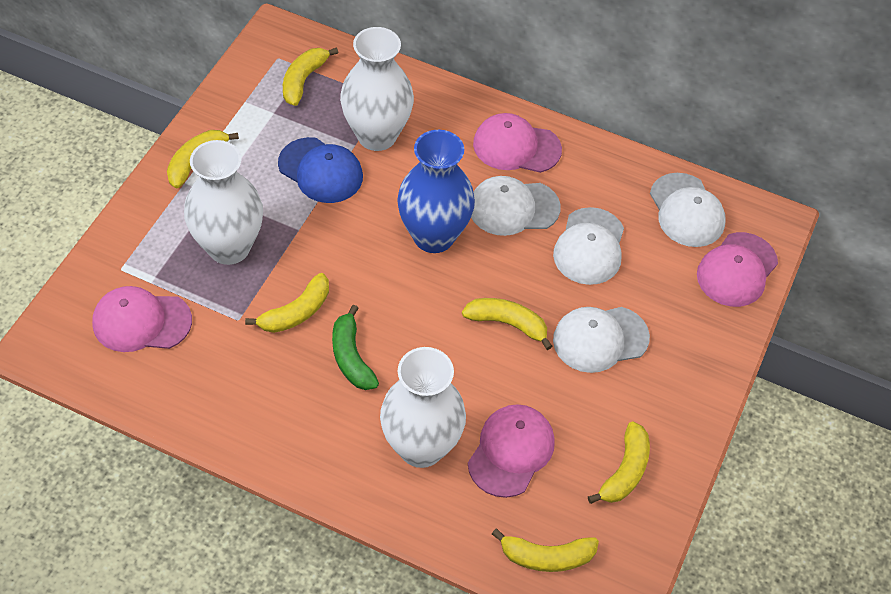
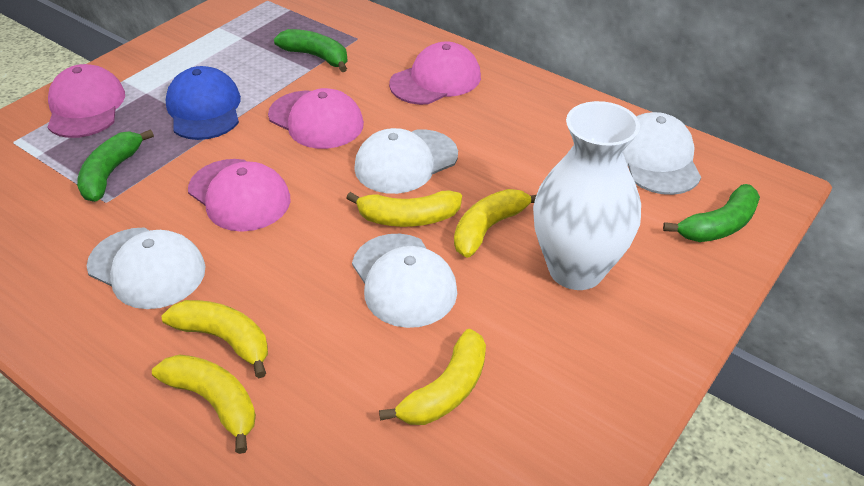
blue vase: 1 -> 0
green banana: 1 -> 3
white vase: 3 -> 1
yellow banana: 6 -> 5

